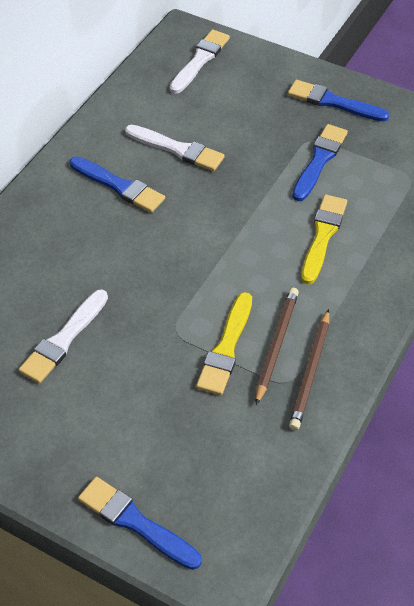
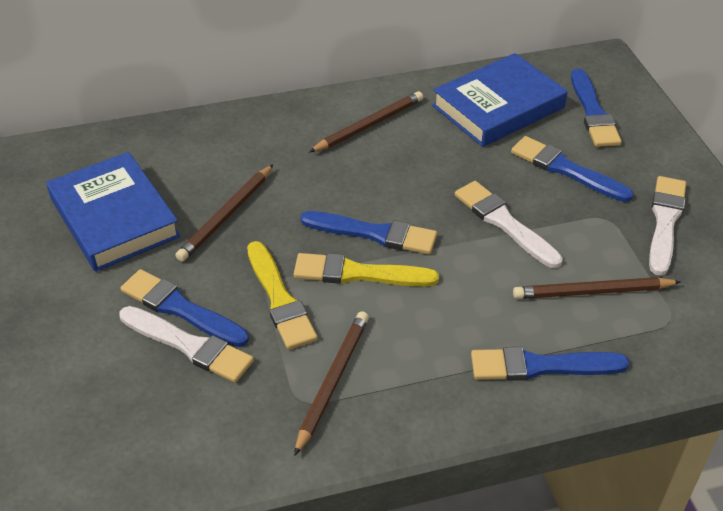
blue book: 0 -> 2
blue brush: 4 -> 5
brown pencil: 2 -> 4

